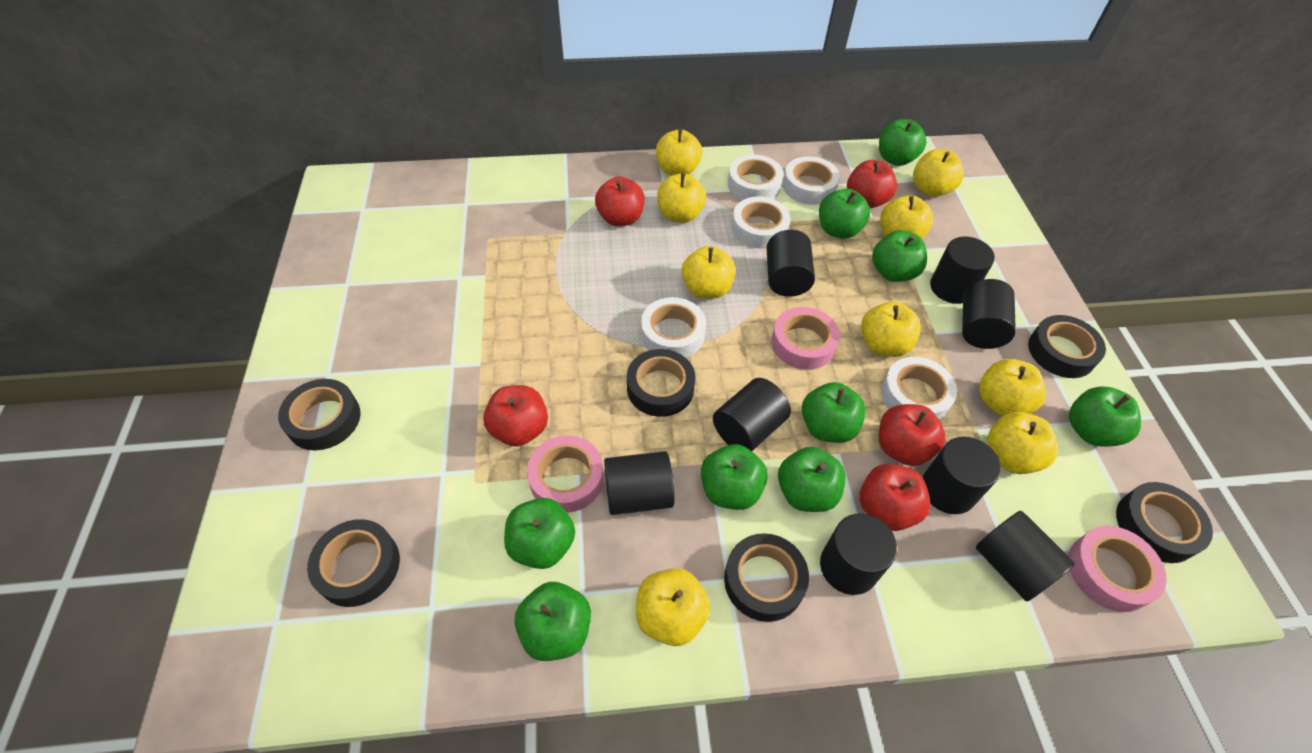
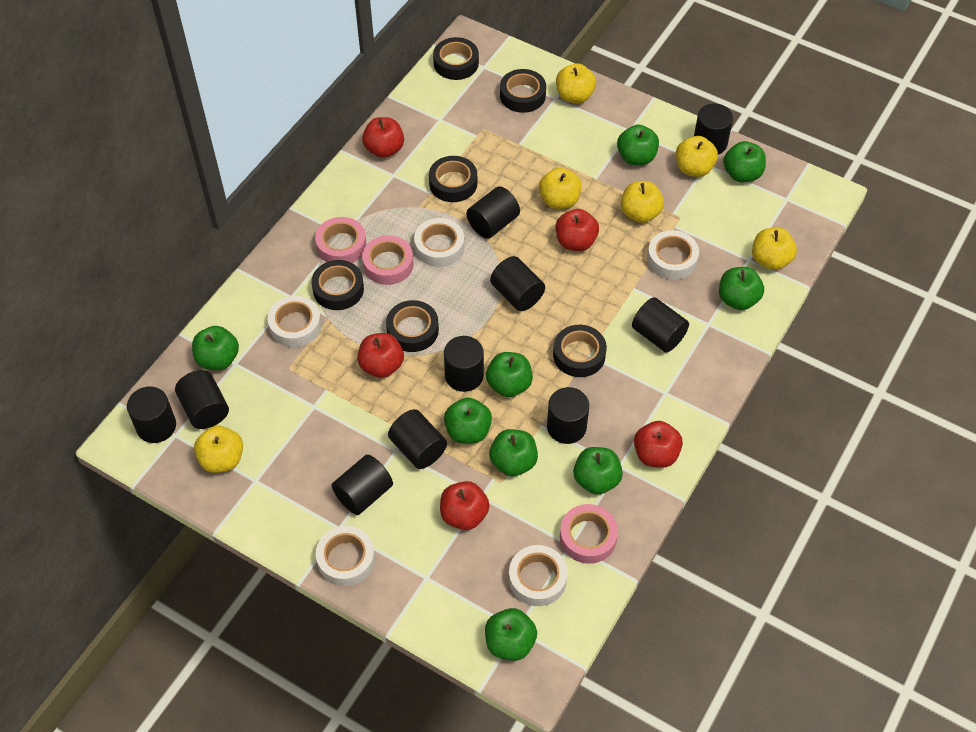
black cylinder: 8 -> 10
yellow apple: 9 -> 6

